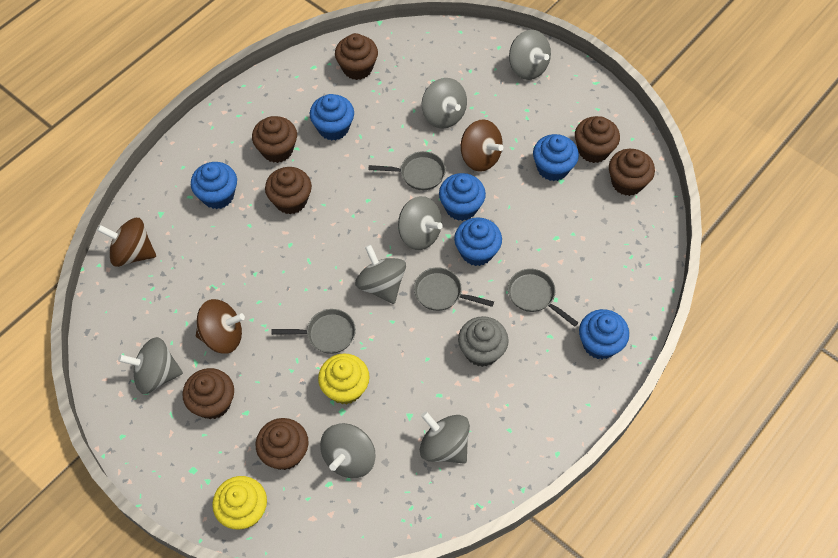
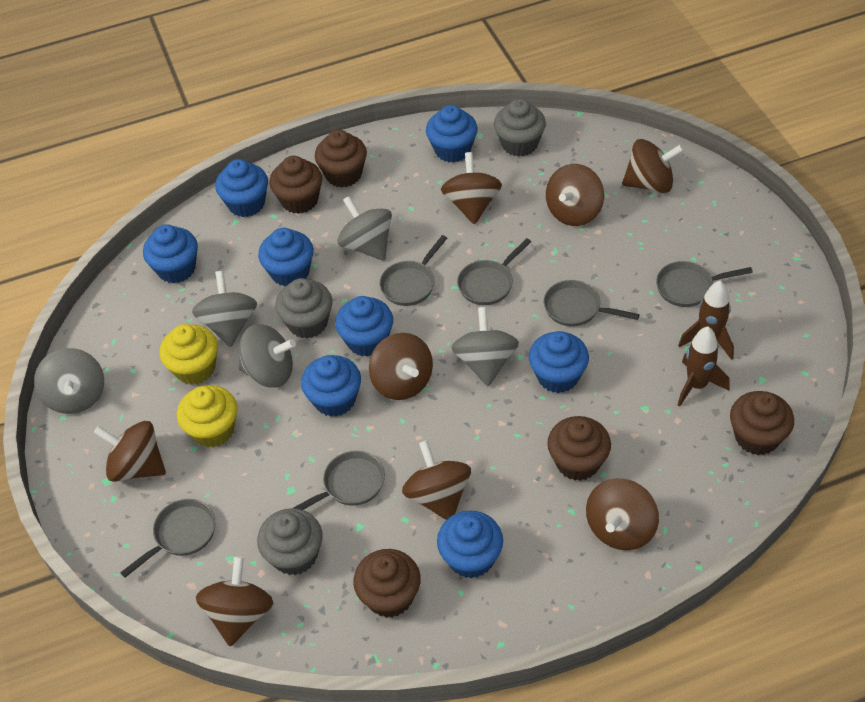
blue cupcake: 6 -> 8
brown cupcake: 7 -> 5
brown rocket: 0 -> 2
brown spinning top: 3 -> 8
grey cupcake: 1 -> 3
grey pan: 4 -> 6
grey spinning top: 7 -> 5

